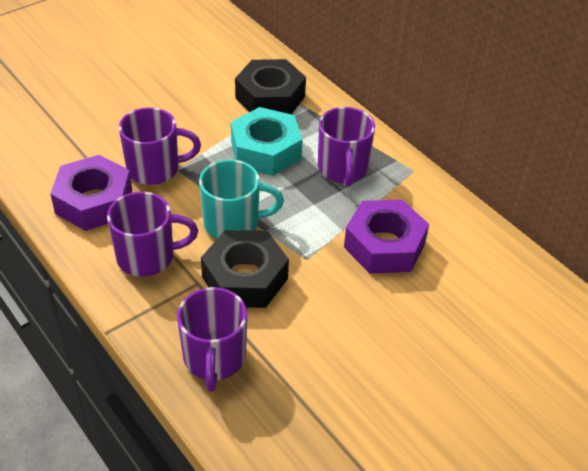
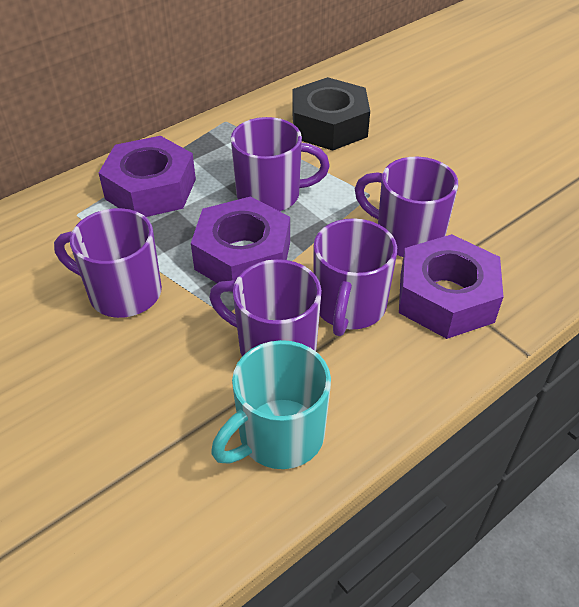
black nut: 2 -> 1
purple mug: 4 -> 5
purple nut: 2 -> 3
turquoise nut: 1 -> 0

